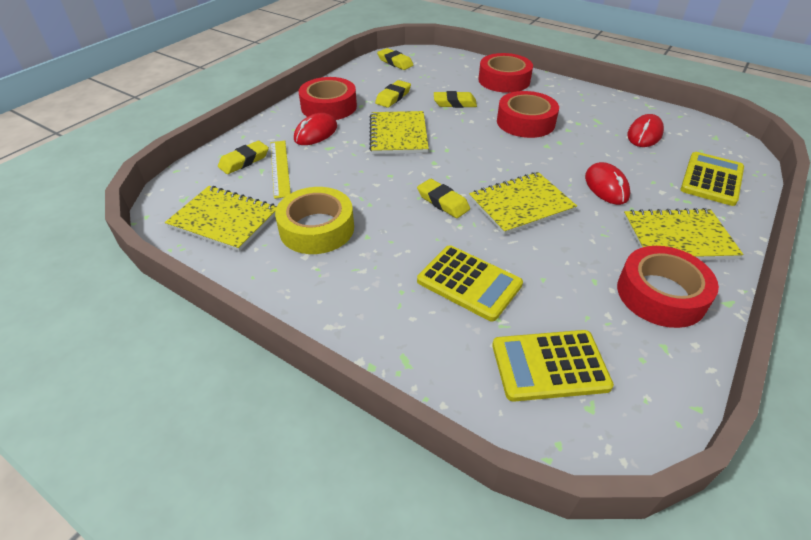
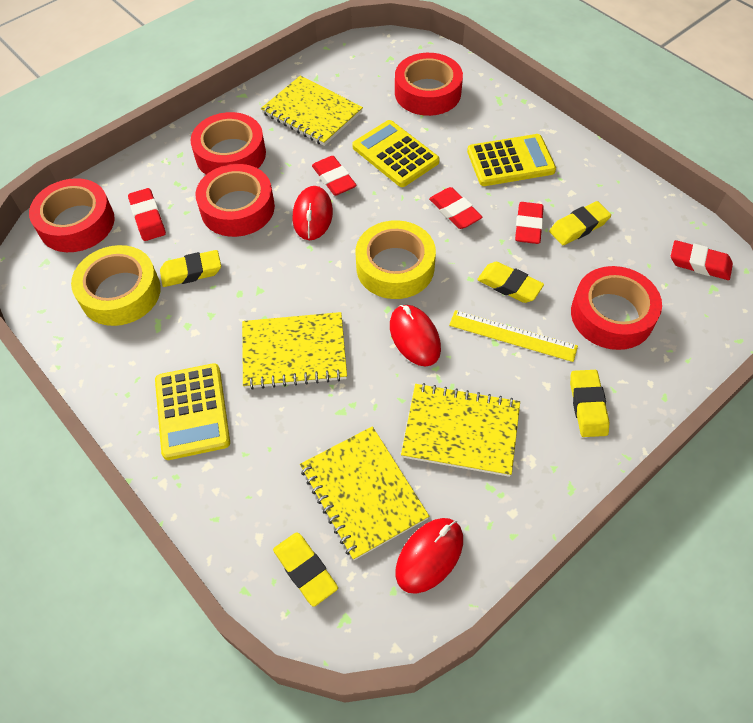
red eraser: 0 -> 5
red tape: 4 -> 5
yellow tape: 1 -> 2

